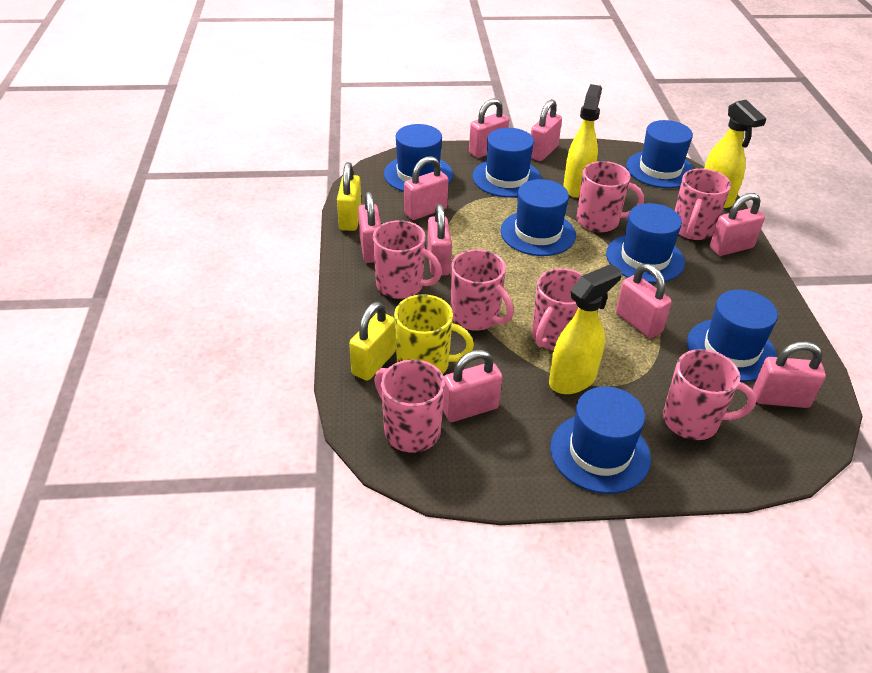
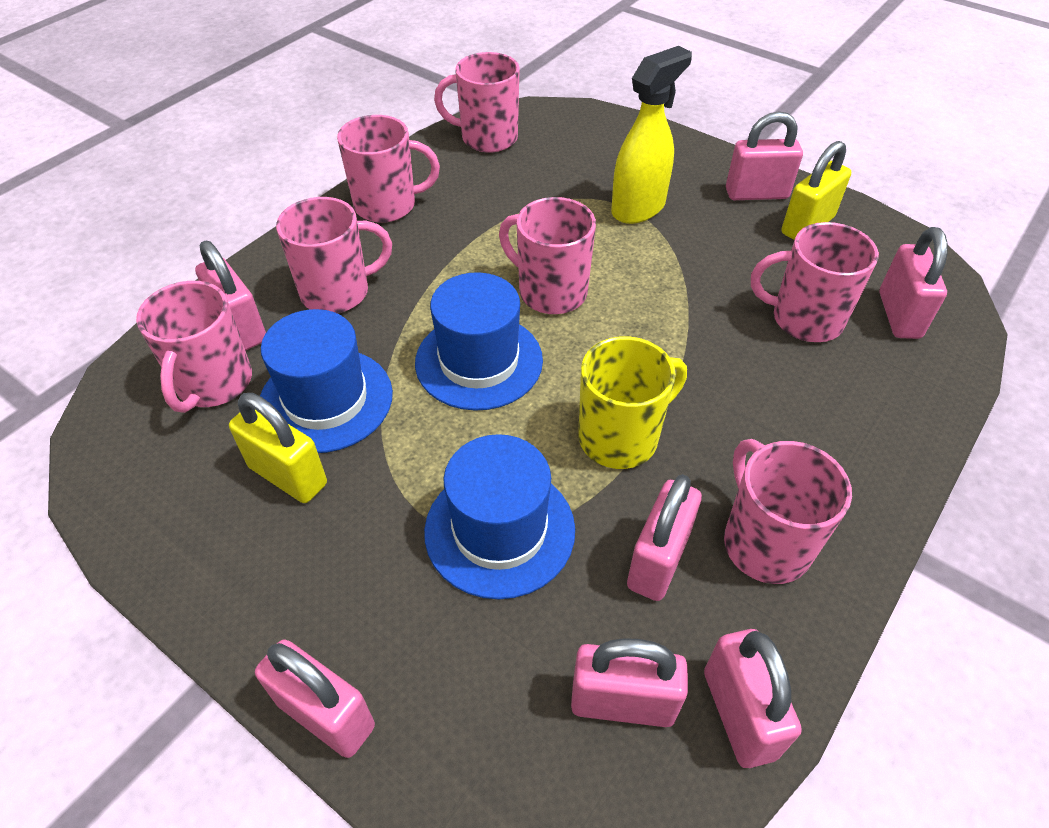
blue hat: 7 -> 3
pink padlock: 9 -> 7
yellow spray bottle: 3 -> 1

